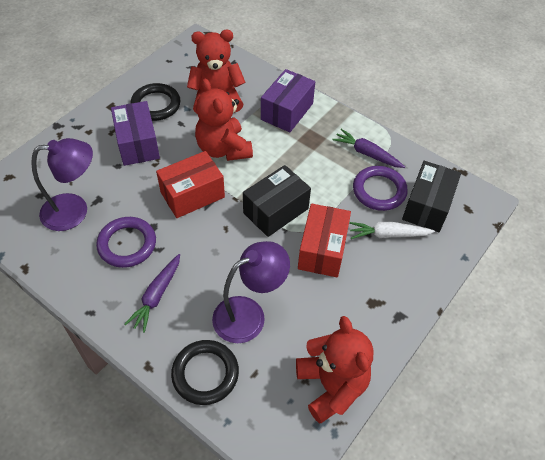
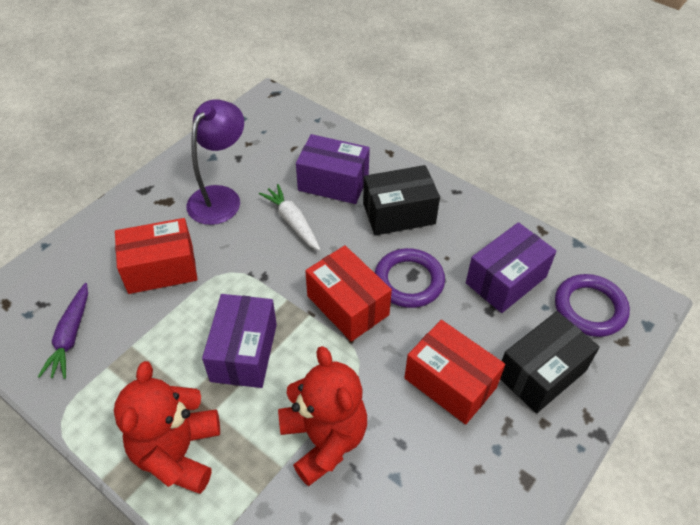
black ring: 2 -> 0
purple box: 2 -> 3
purple carrot: 2 -> 1
purple lamp: 2 -> 1
red box: 2 -> 3
red teddy bear: 3 -> 2

